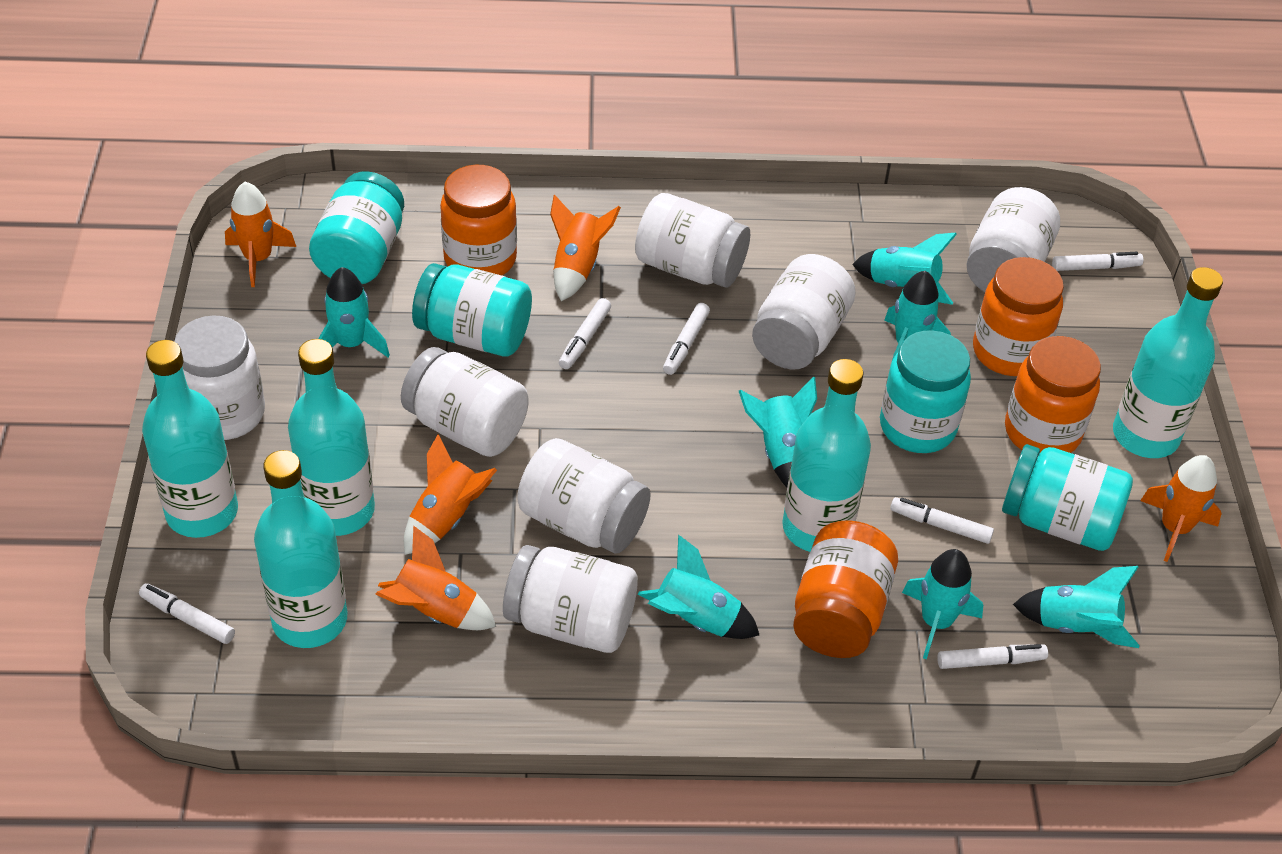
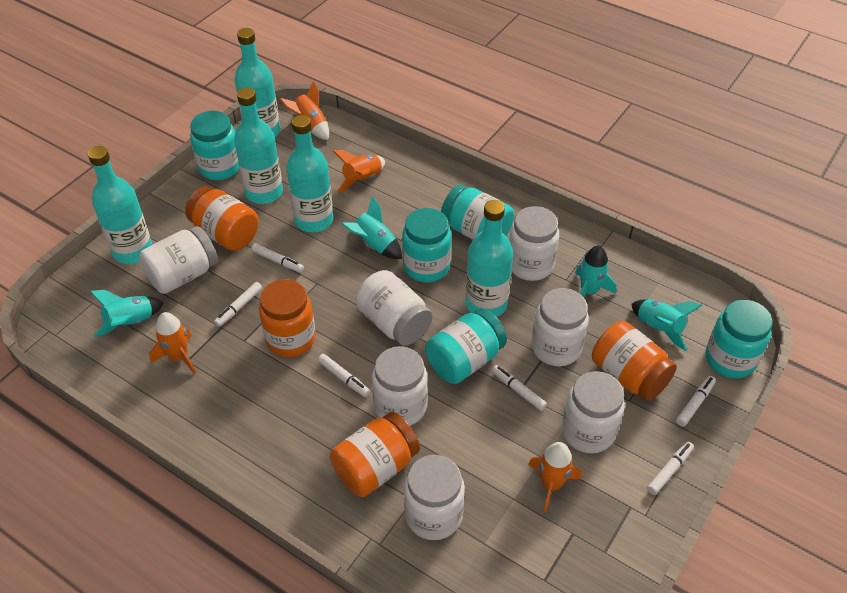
orange rocket: 5 -> 4
turquoise jar: 4 -> 5
turquoise rocket: 7 -> 4

